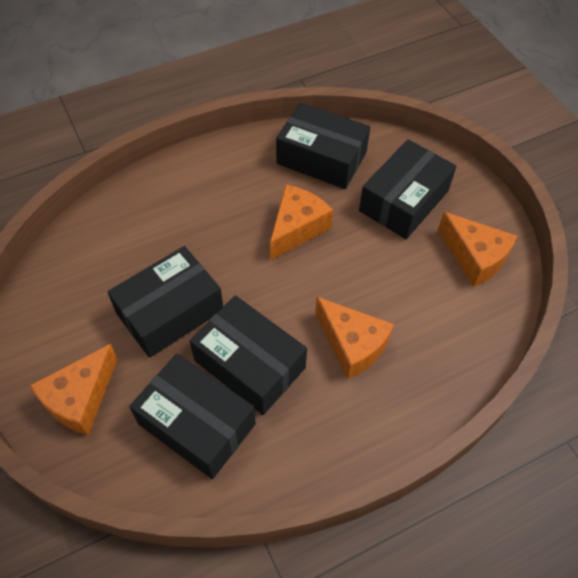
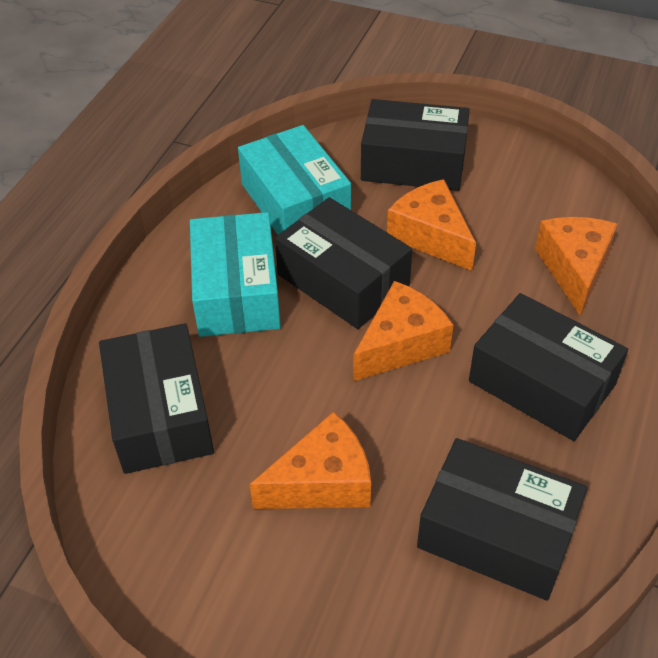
turquoise box: 0 -> 2

